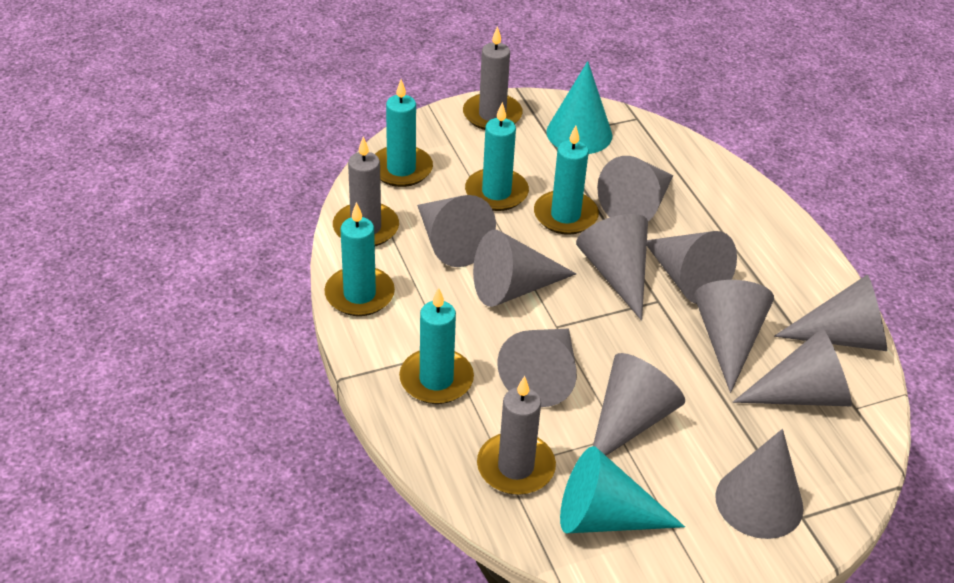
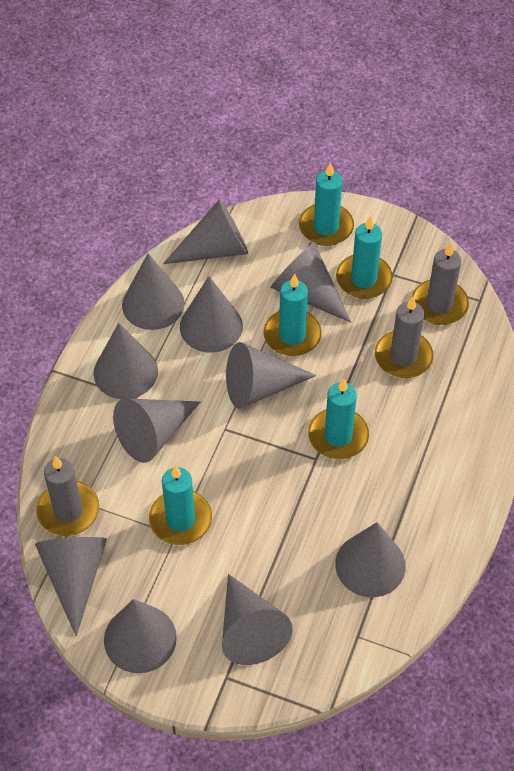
turquoise cone: 2 -> 0

